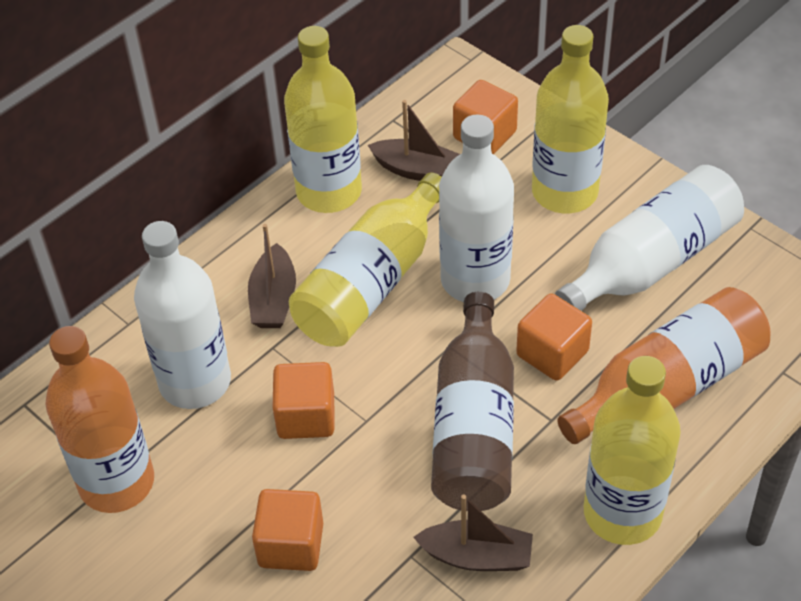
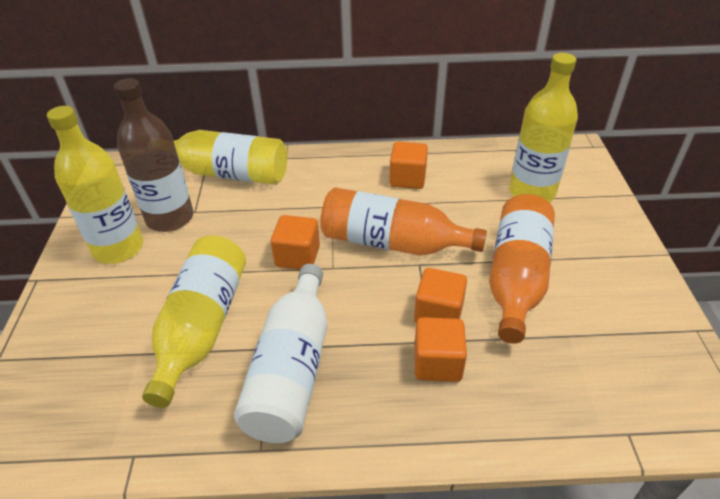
brown boat: 3 -> 0
white bottle: 3 -> 1

